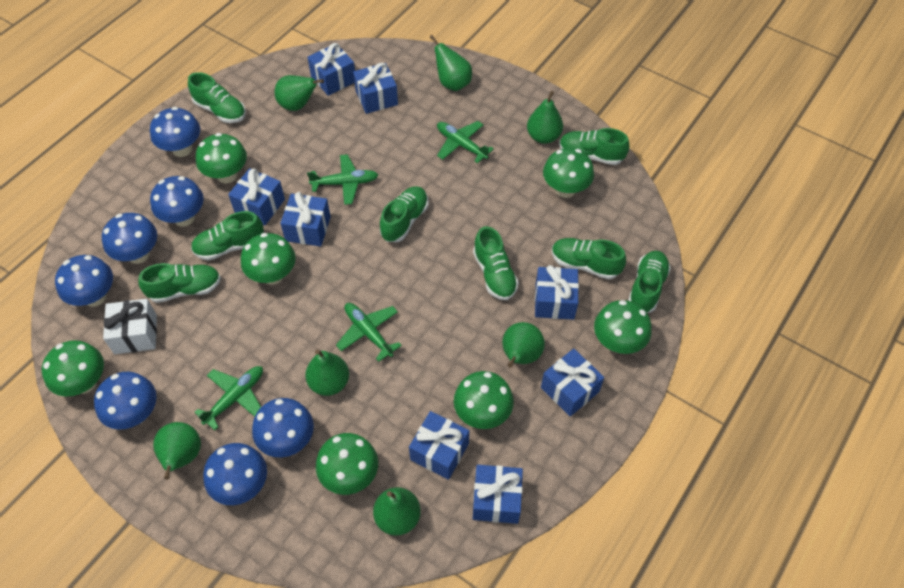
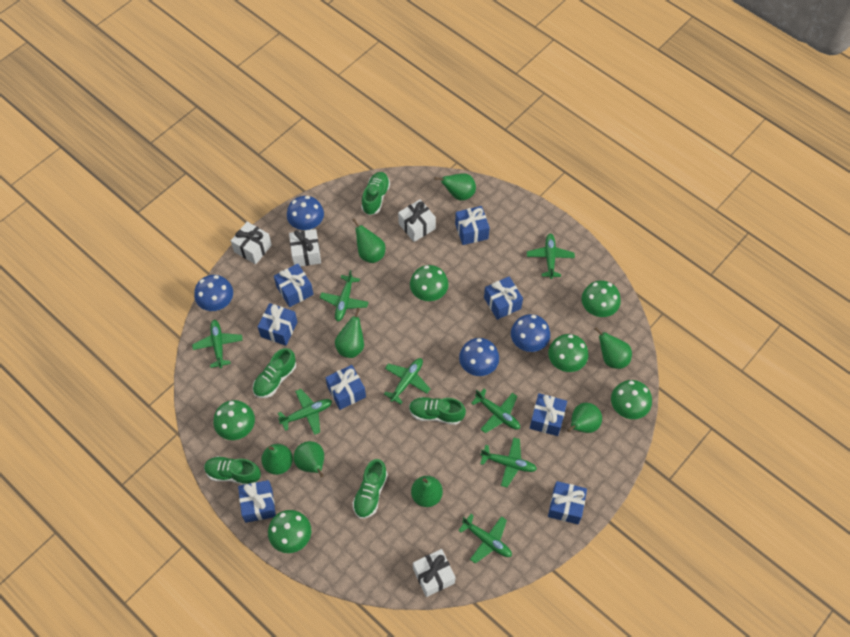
blue mushroom: 7 -> 4
green mushroom: 7 -> 6
green pear: 7 -> 8
green plane: 4 -> 8
green shoe: 8 -> 5
white gift: 1 -> 4

